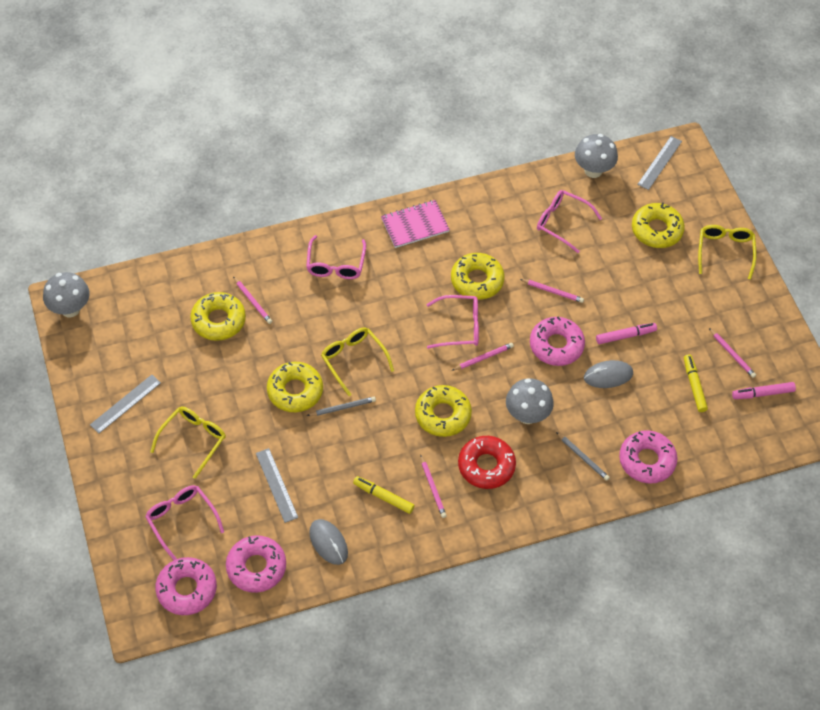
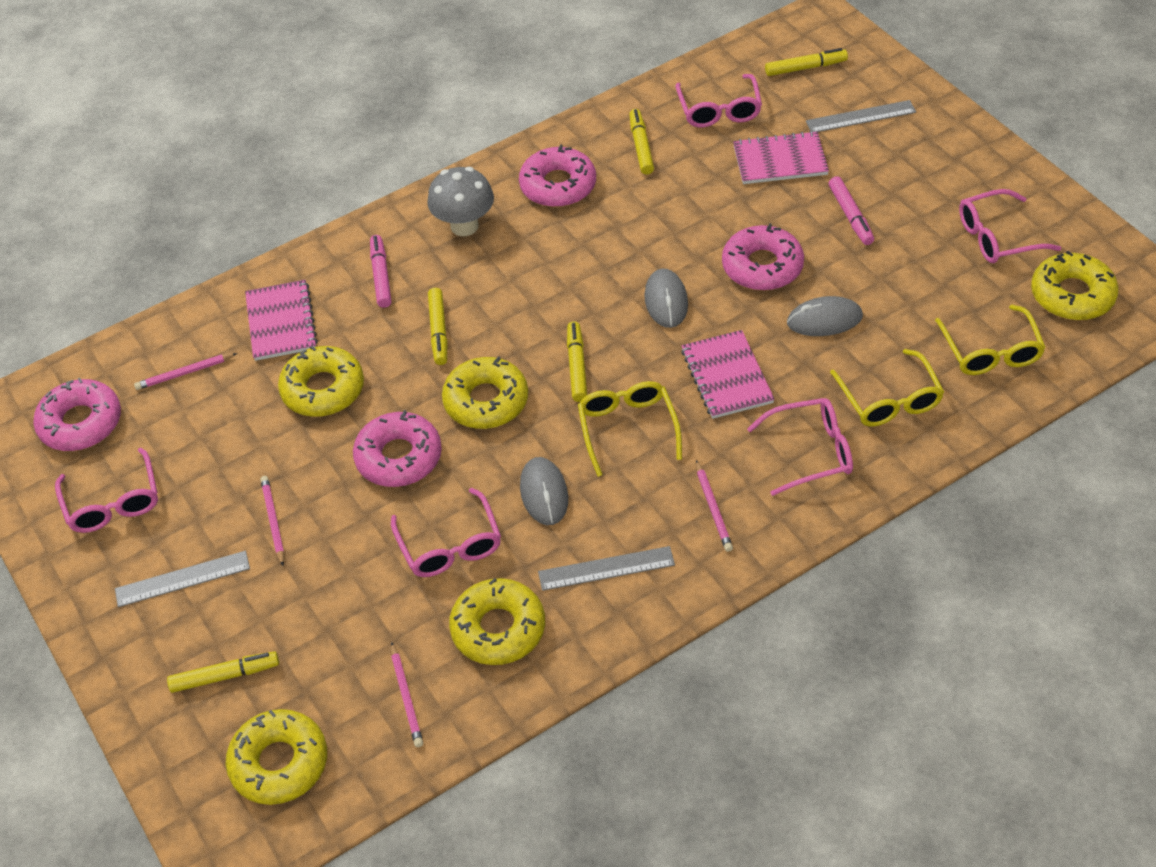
grey mouse: 2 -> 3
grey mushroom: 3 -> 1
grey pencil: 2 -> 0
pink glasses: 4 -> 5
pink notebook: 1 -> 3
pink pencil: 5 -> 4
red donut: 1 -> 0
yellow marker: 2 -> 5

